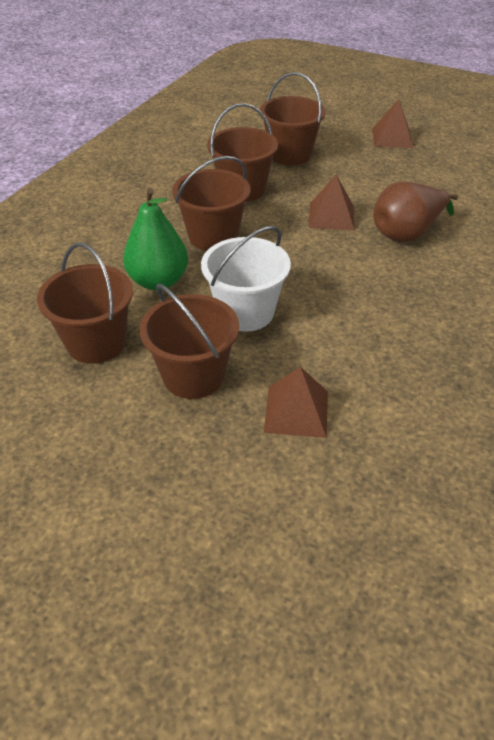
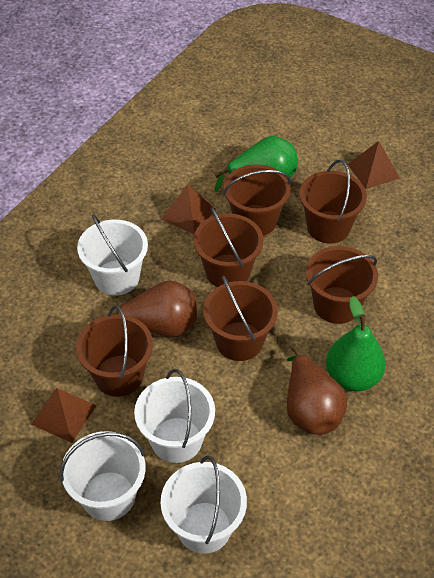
brown bucket: 5 -> 6
brown pear: 1 -> 2
green pear: 1 -> 2
white bucket: 1 -> 4

